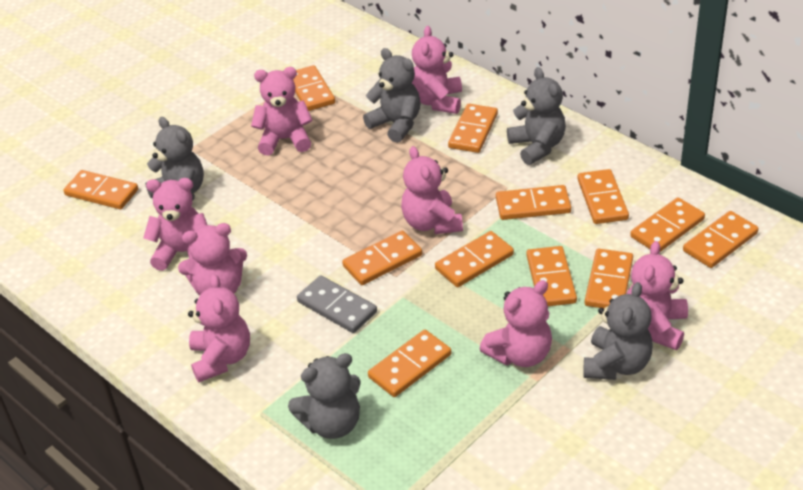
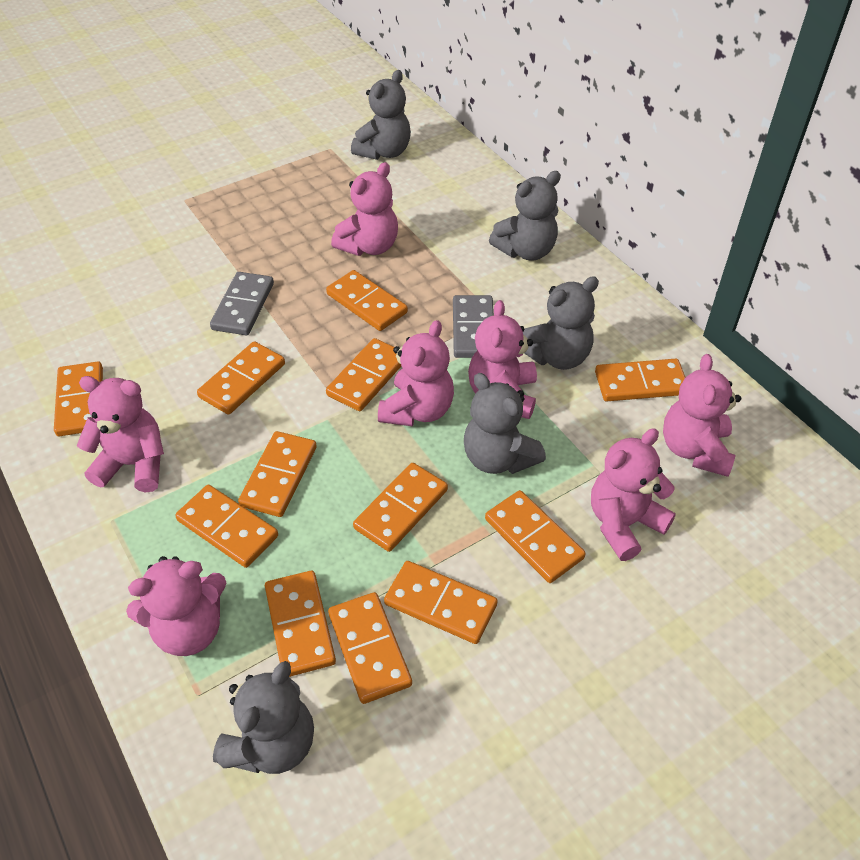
grey domino: 1 -> 2
pink teddy bear: 8 -> 7

